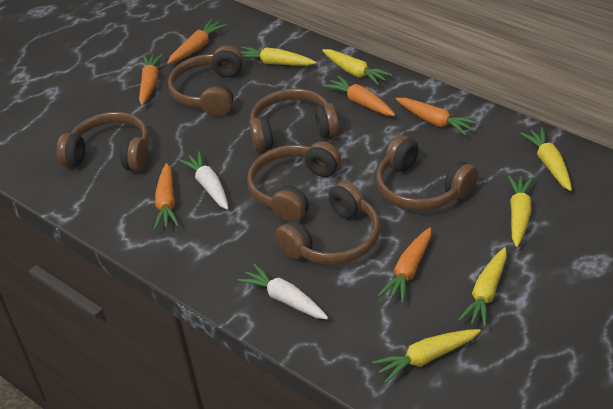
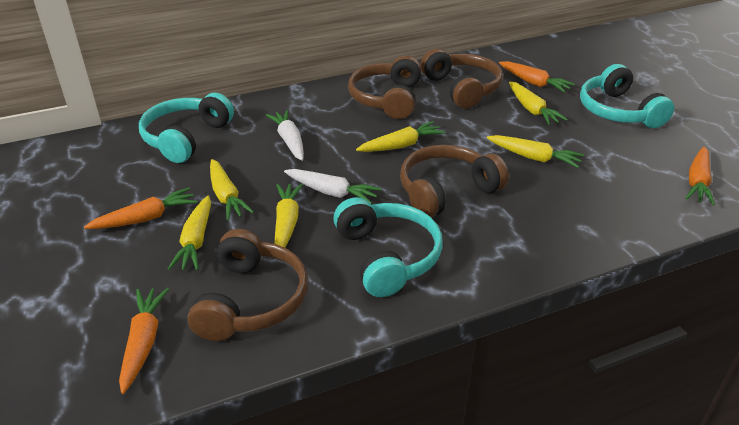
brown headphones: 6 -> 4
orange carrot: 6 -> 4
turquoise headphones: 0 -> 3

